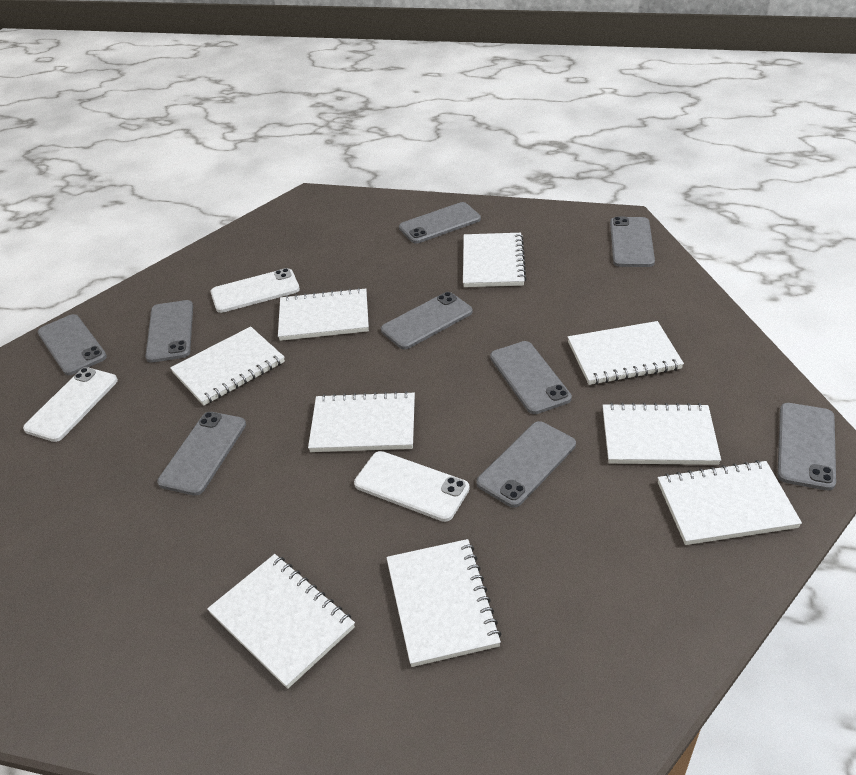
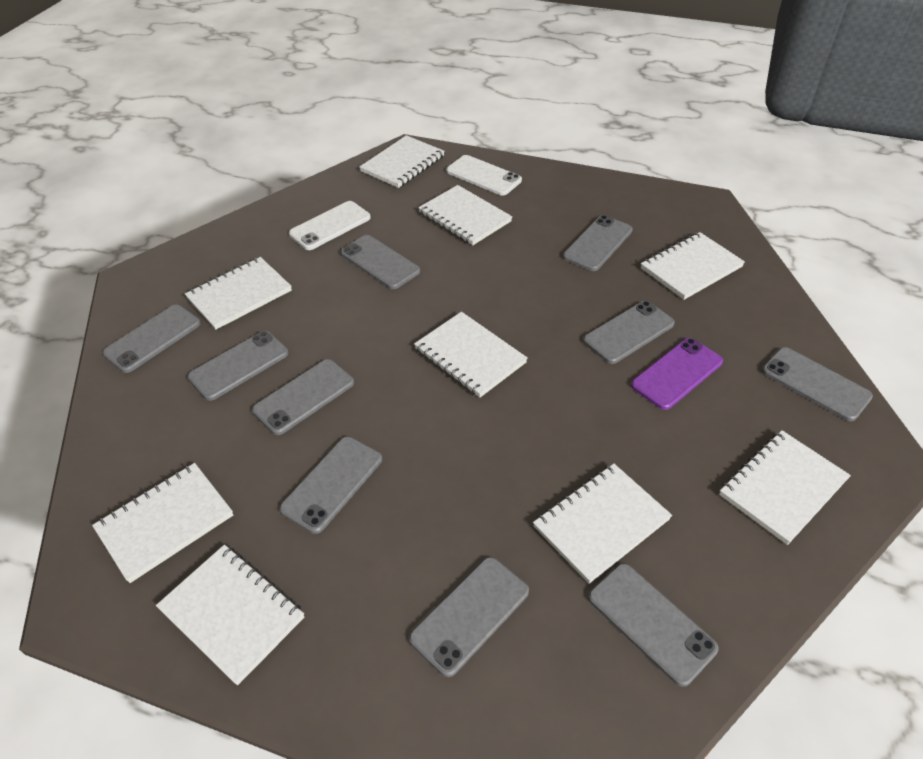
grey phone: 9 -> 10
purple phone: 0 -> 1
white phone: 3 -> 2

